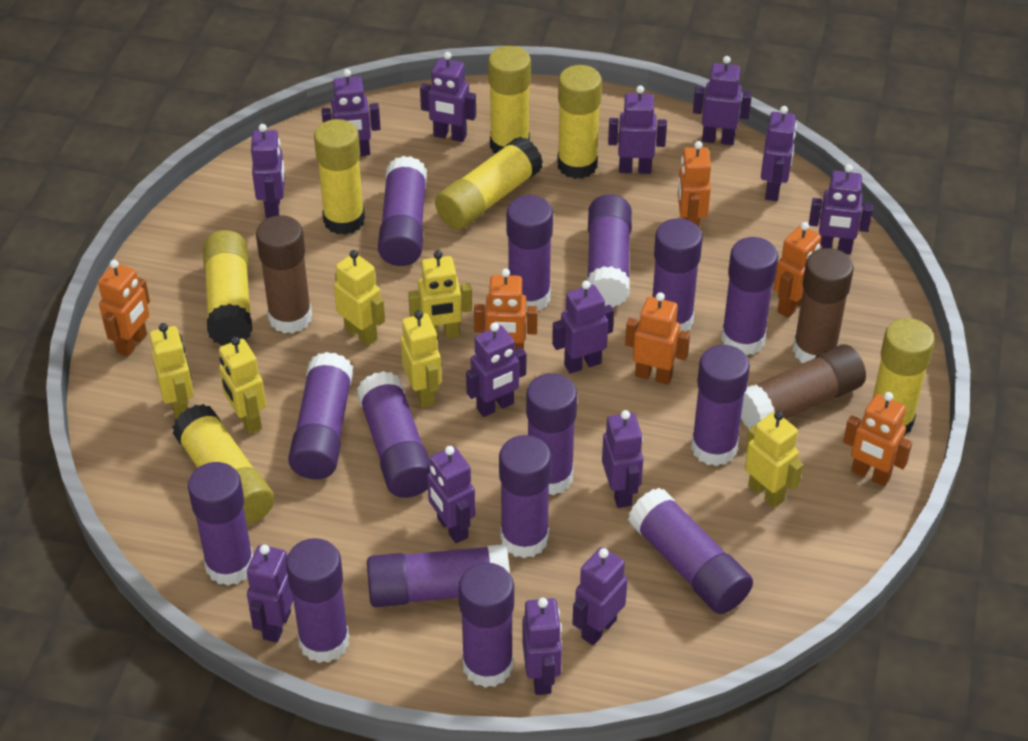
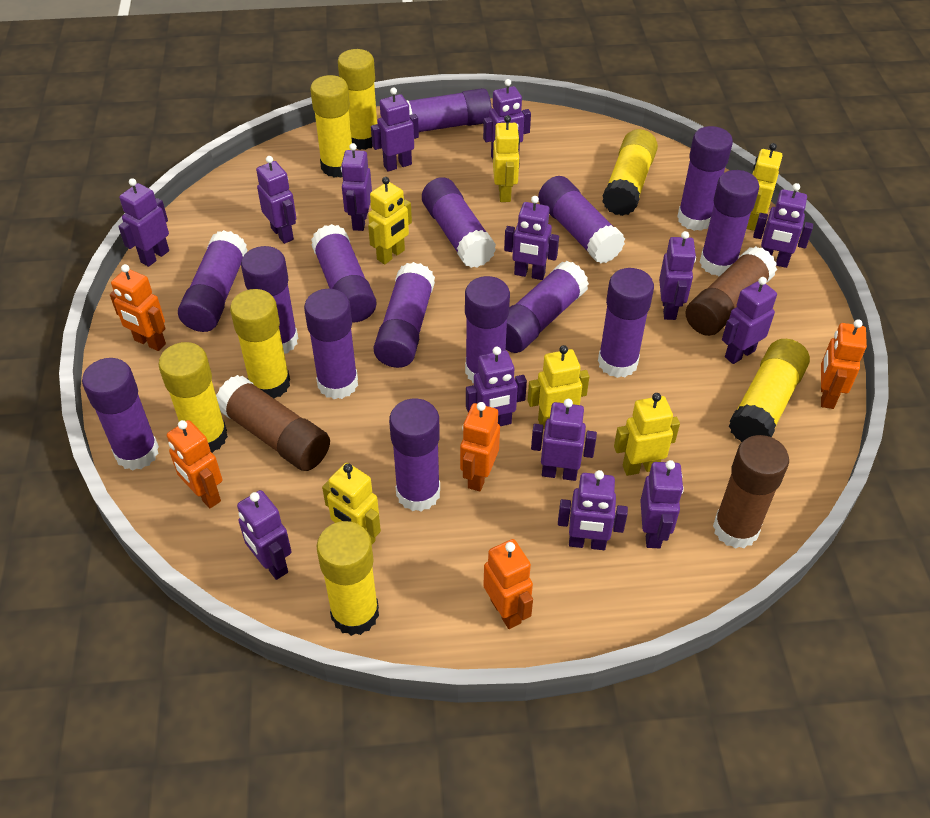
orange robot: 6 -> 5

